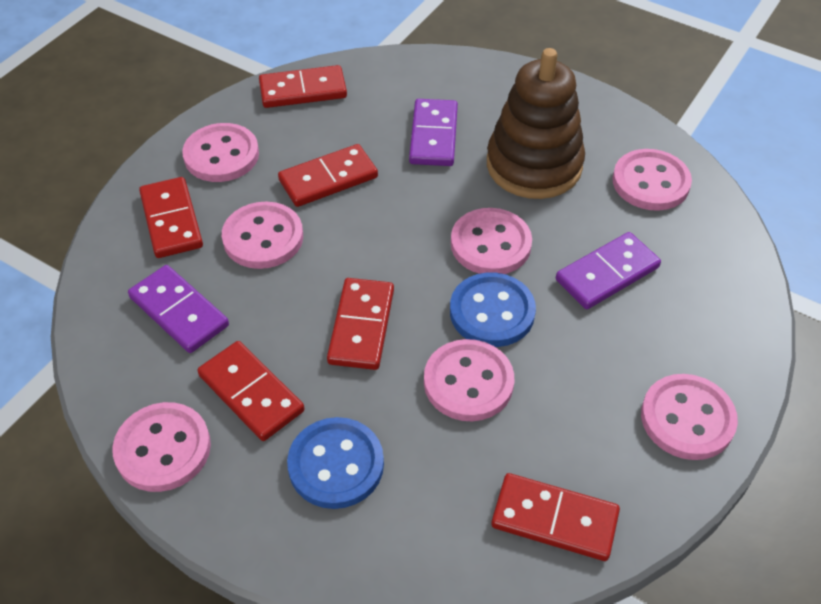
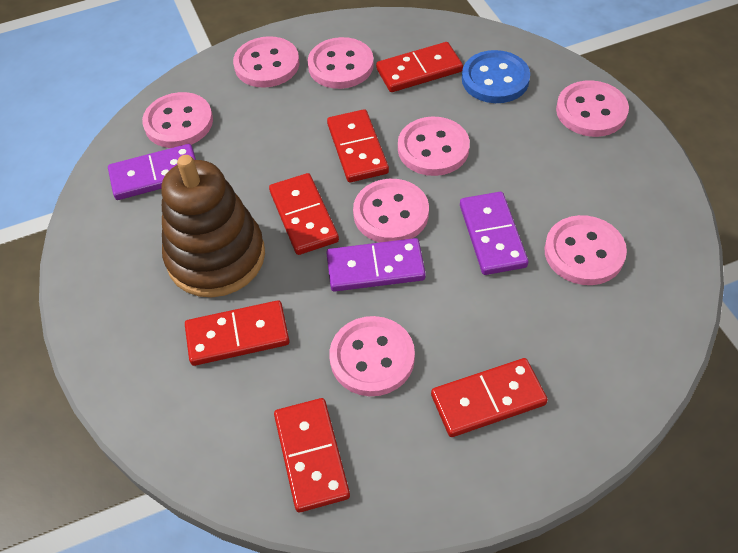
blue button: 2 -> 1
pink button: 7 -> 8

